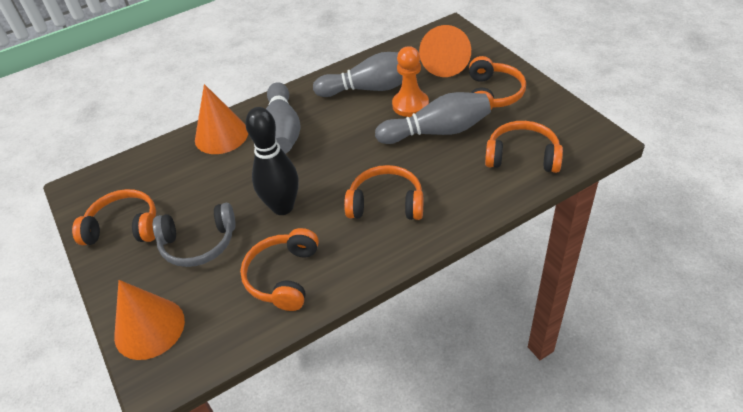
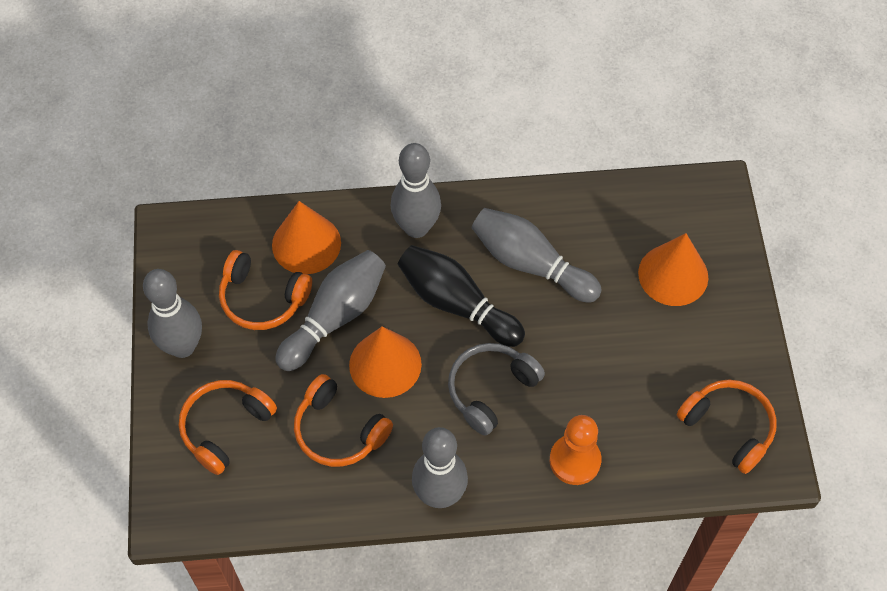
grey bowling pin: 3 -> 5
orange headphones: 5 -> 4

